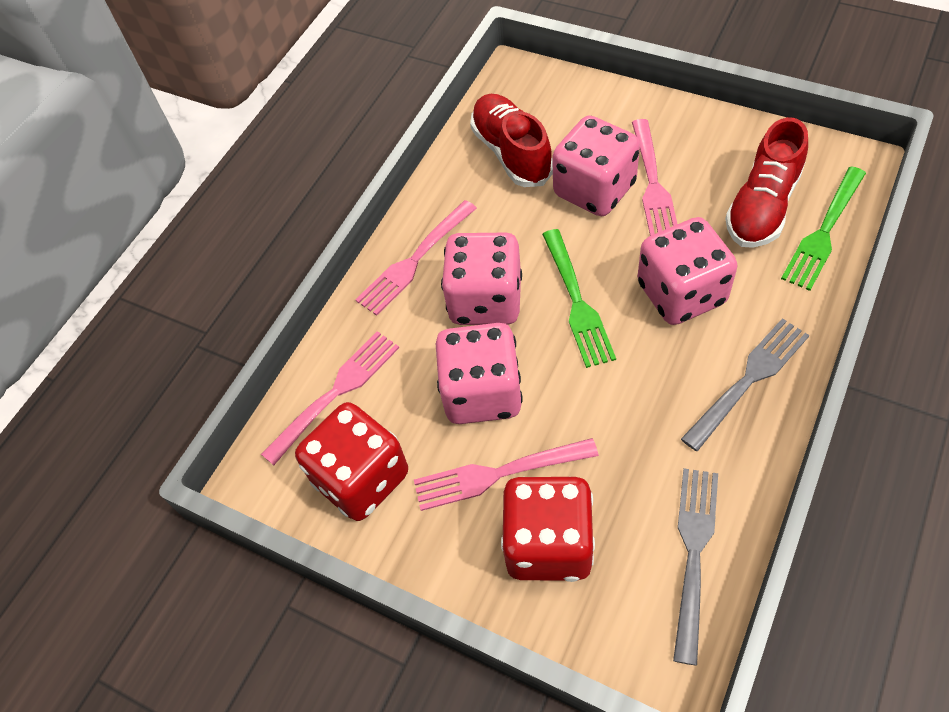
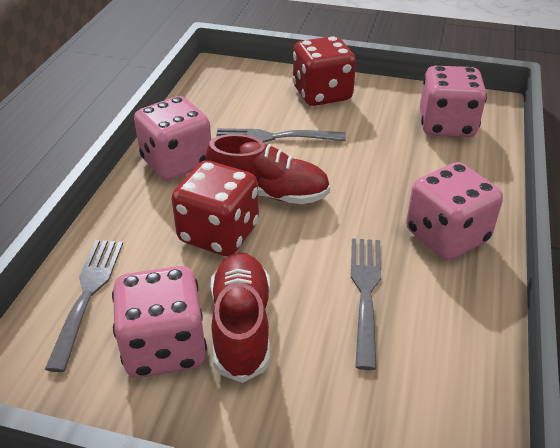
green fork: 2 -> 0
grey fork: 2 -> 3
pink fork: 4 -> 0

